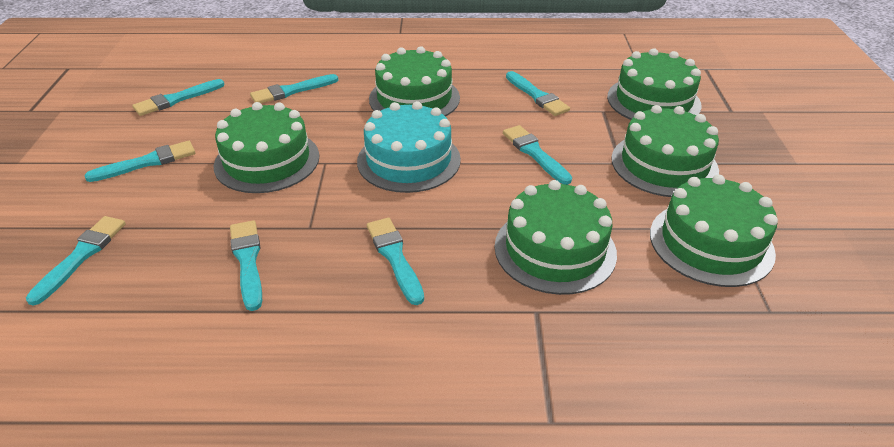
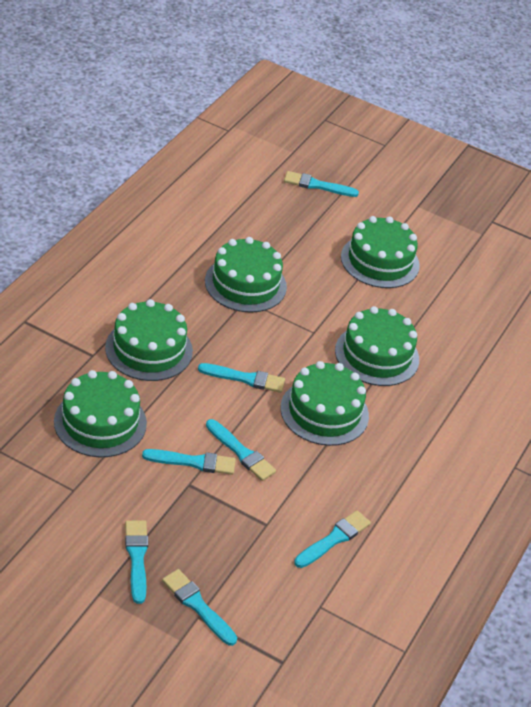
turquoise brush: 8 -> 7
turquoise cake: 1 -> 0

